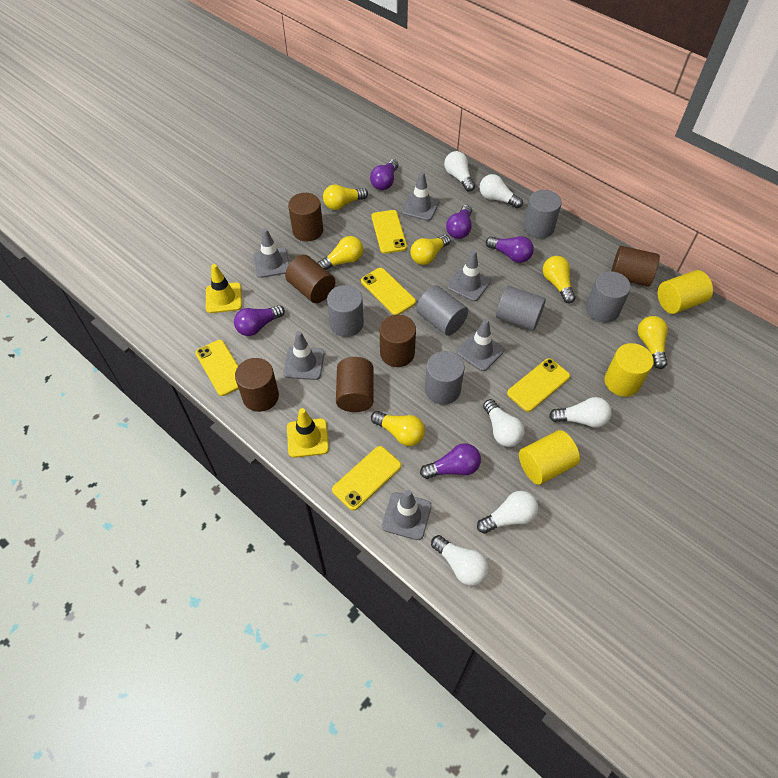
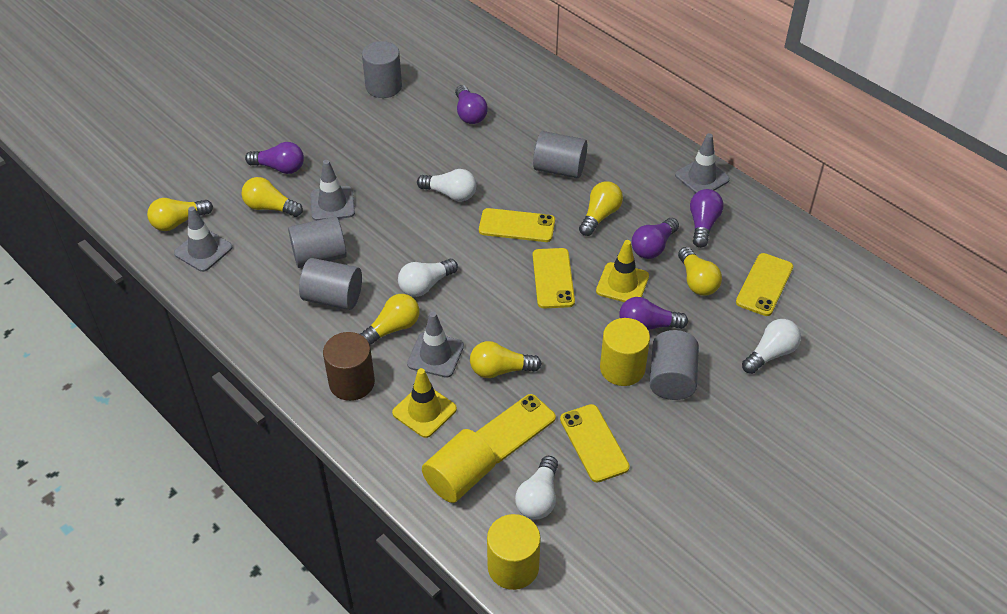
brown cylinder: 6 -> 1
grey cylinder: 6 -> 5
grey traffic cone: 6 -> 4
white light bulb: 6 -> 4

